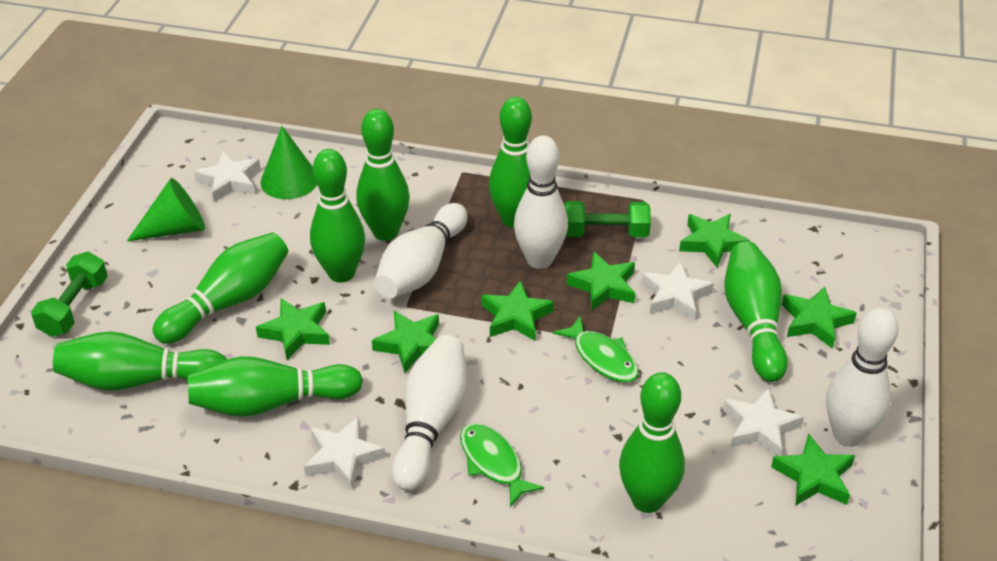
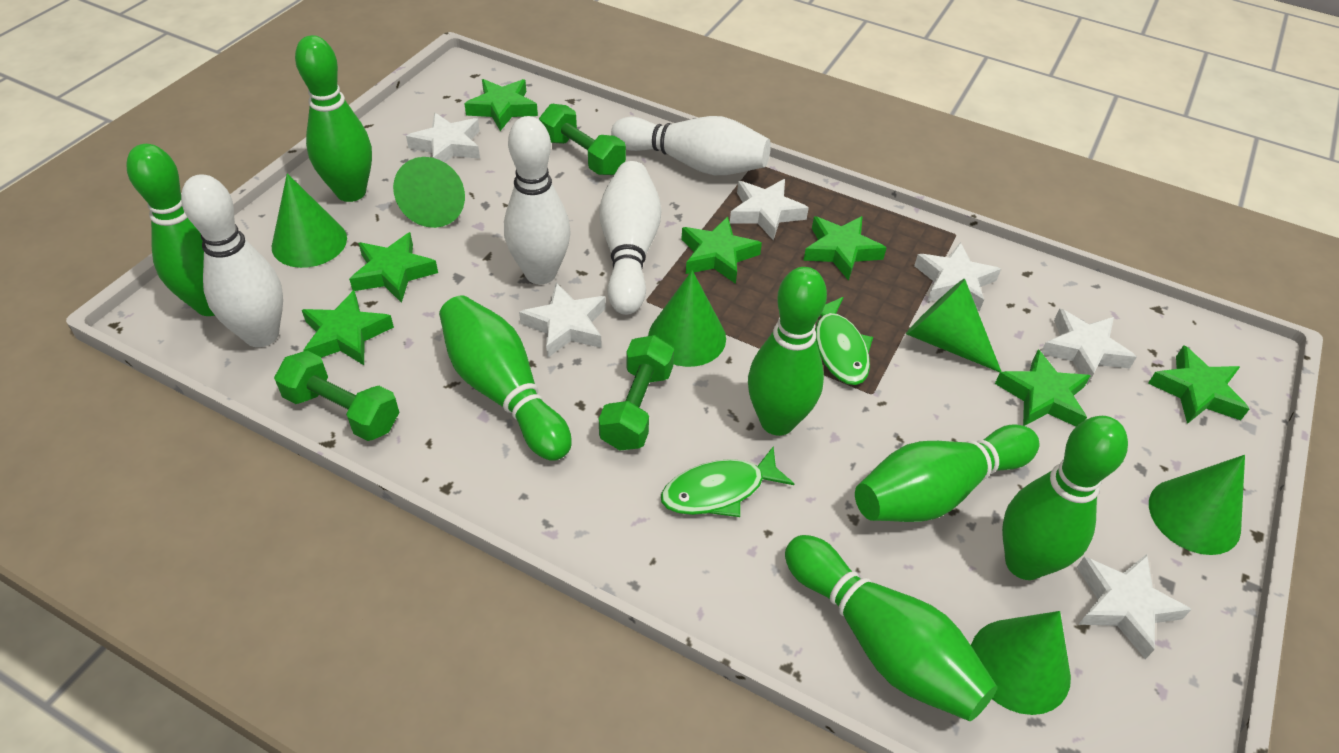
green bowling pin: 8 -> 7
green cone: 2 -> 6
green dumbbell: 2 -> 3
white star: 4 -> 6

